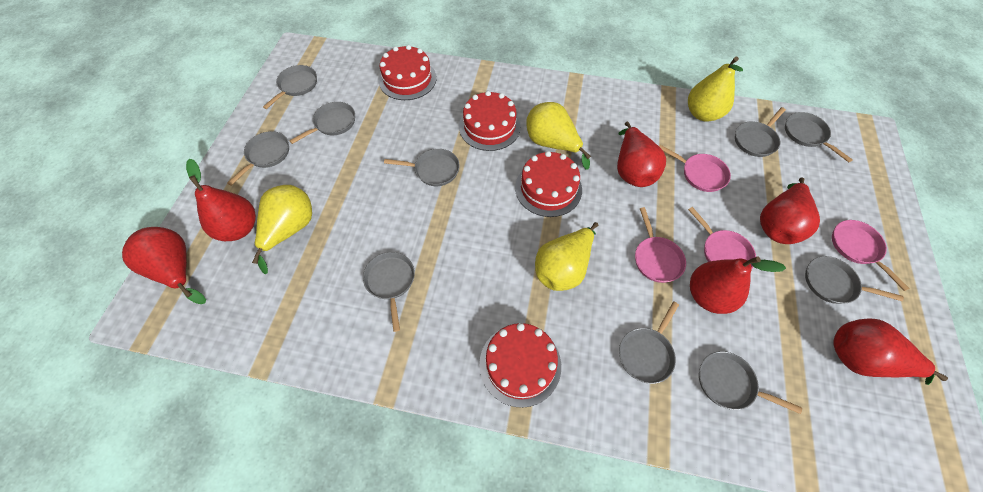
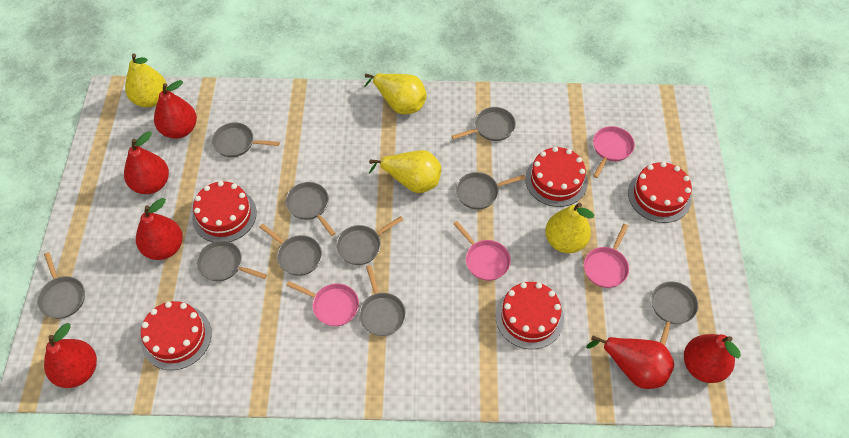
red cake: 4 -> 5

